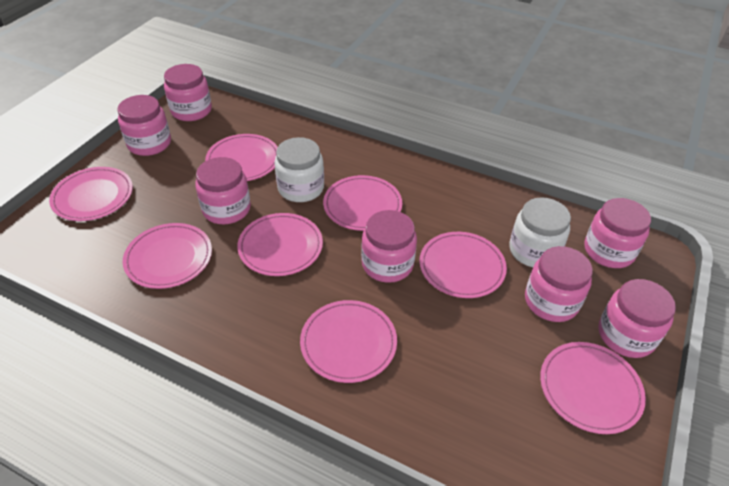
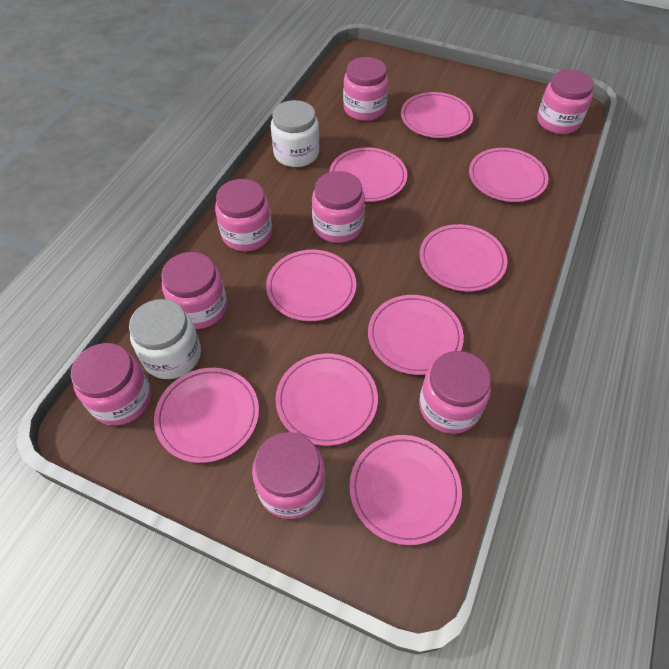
pink jar: 7 -> 8
pink plate: 8 -> 9

